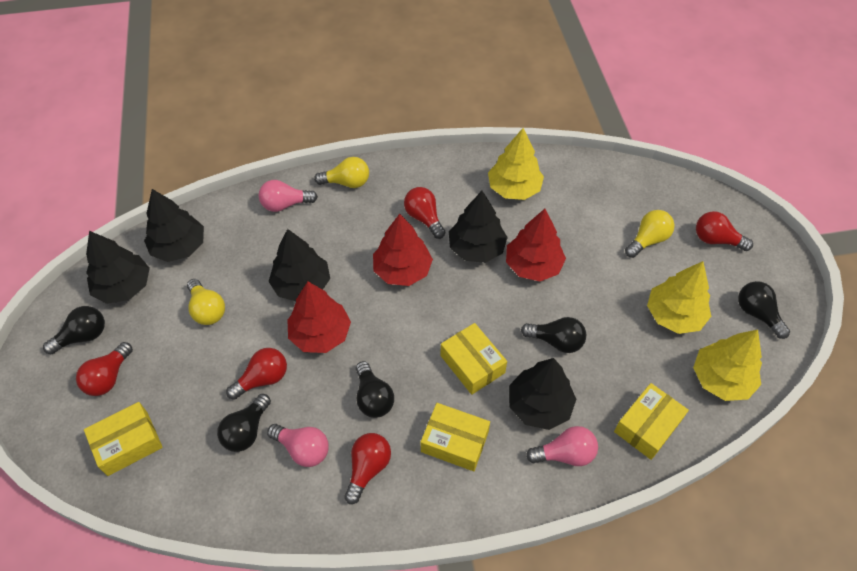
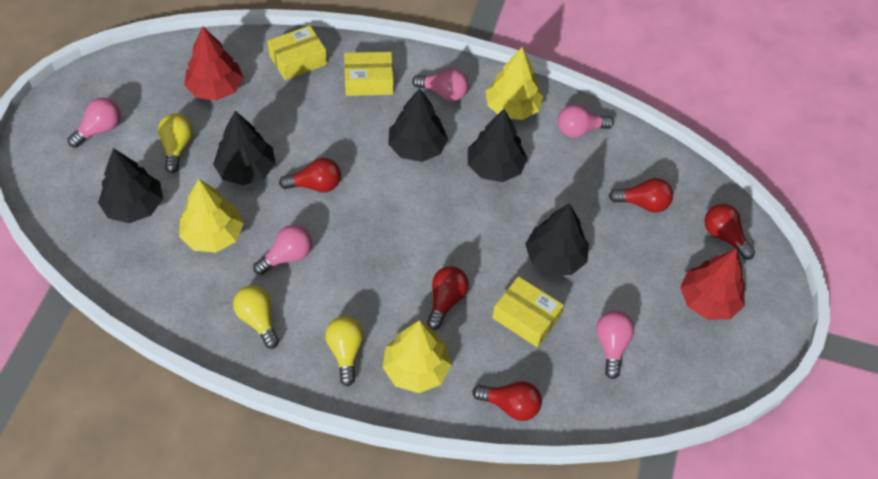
black light bulb: 5 -> 0
pink light bulb: 3 -> 5
red tree: 3 -> 2
yellow box: 4 -> 3

